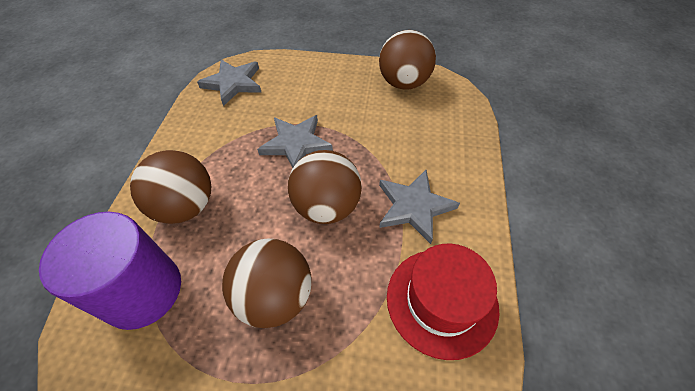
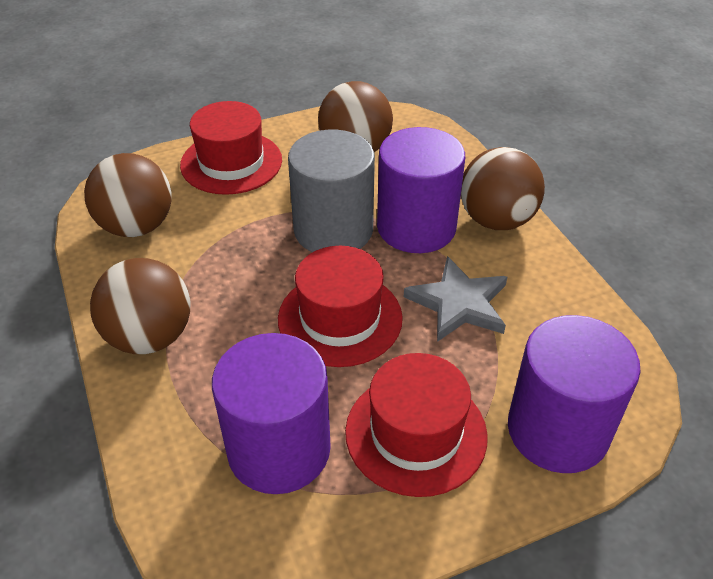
grey cylinder: 0 -> 1
grey star: 3 -> 1
purple cylinder: 1 -> 3
red hat: 1 -> 3

